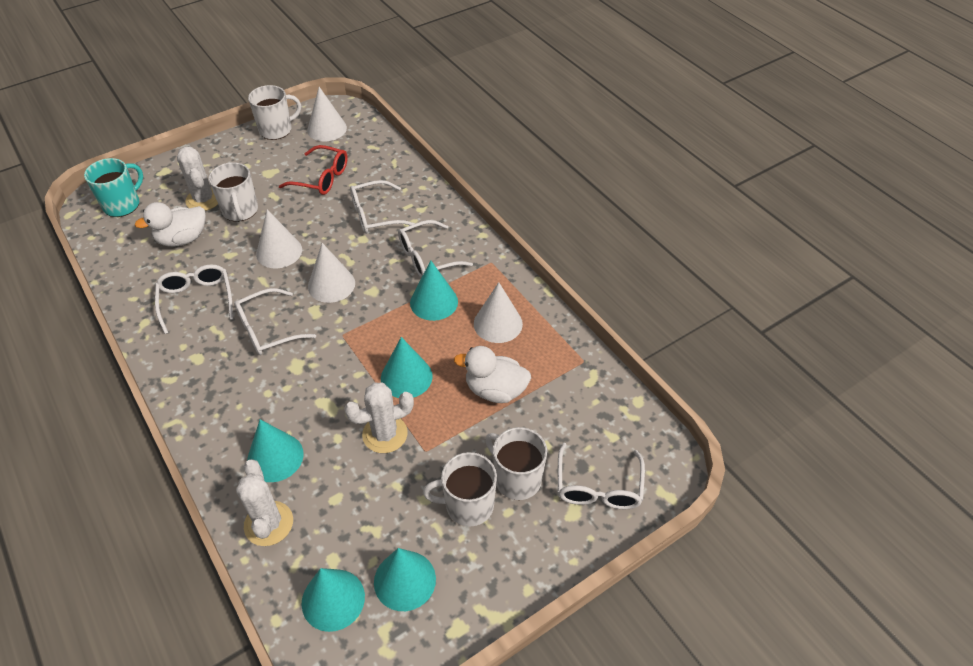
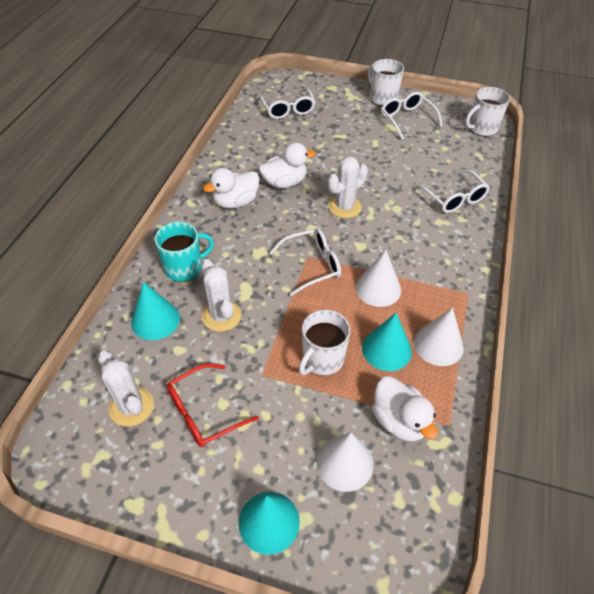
turquoise cone: 5 -> 3
white cone: 4 -> 3
white duck: 2 -> 3
white glasses: 5 -> 4
white mug: 4 -> 3

